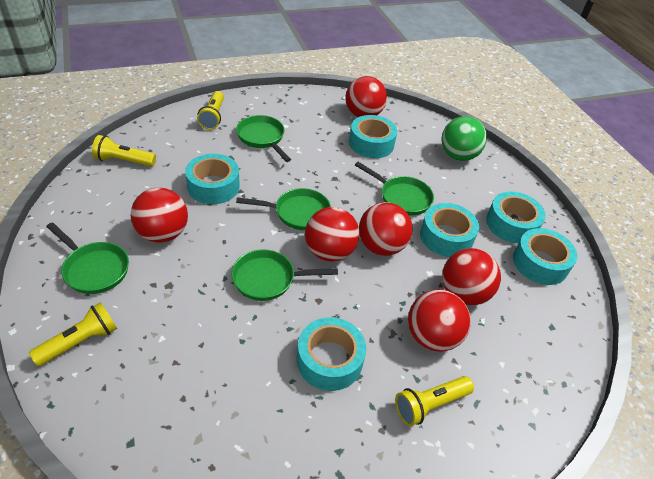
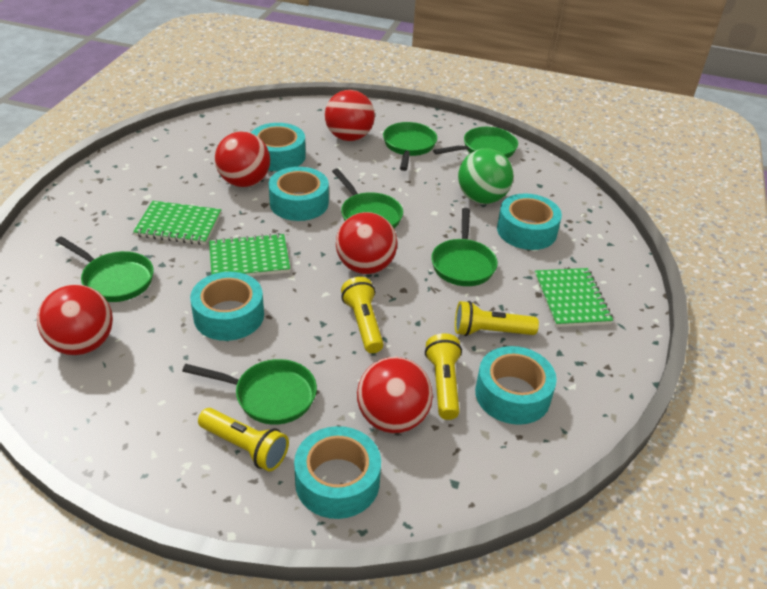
green notebook: 0 -> 3
green pan: 5 -> 6
red ball: 6 -> 5

